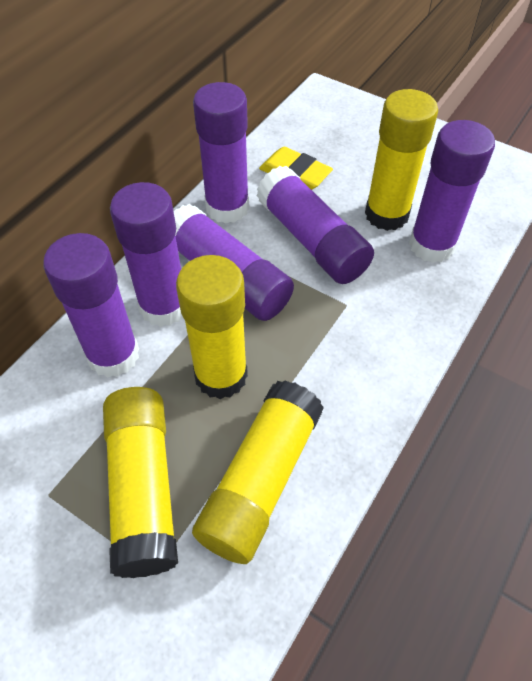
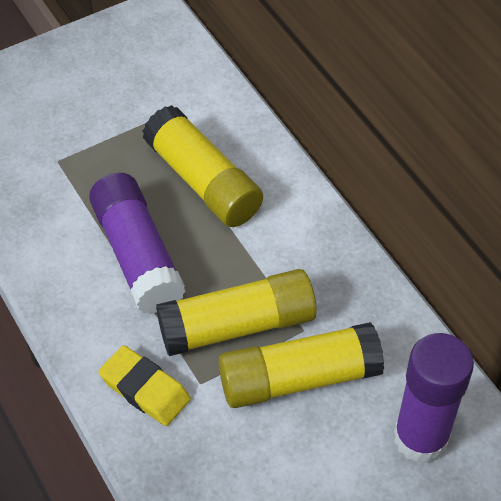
purple glue stick: 6 -> 2
yellow glue stick: 4 -> 3

